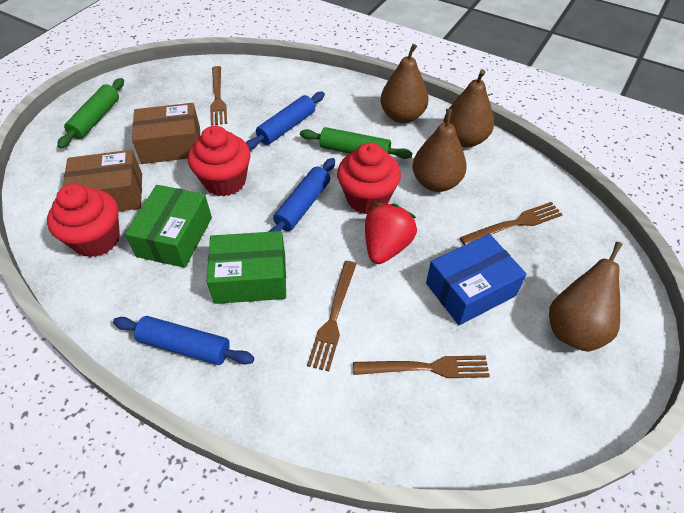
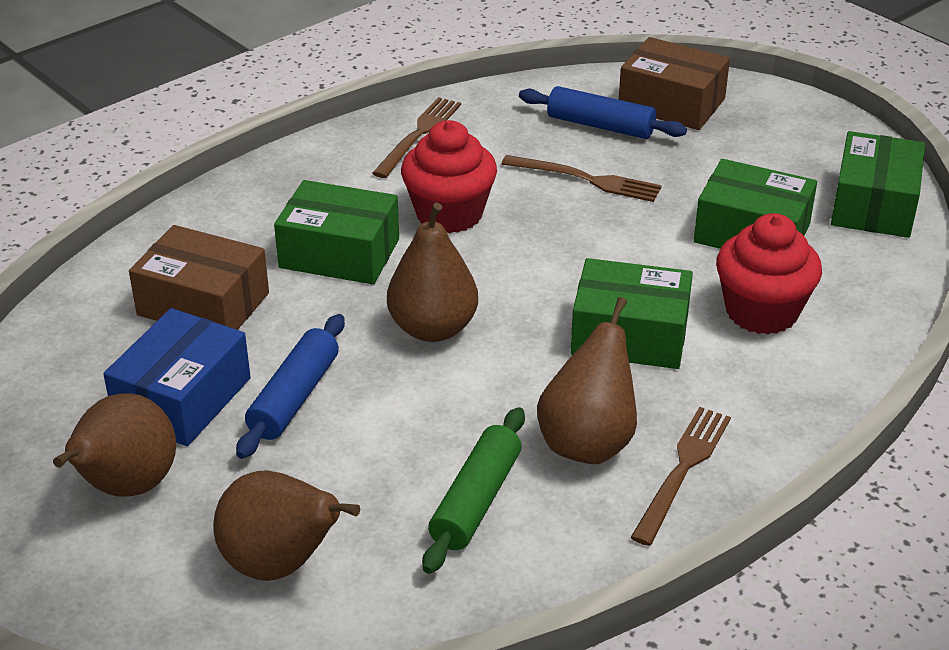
blue rolling pin: 3 -> 2
brown fork: 4 -> 3
green box: 2 -> 4
green rolling pin: 2 -> 1
red cupcake: 3 -> 2
red strawberry: 1 -> 0

